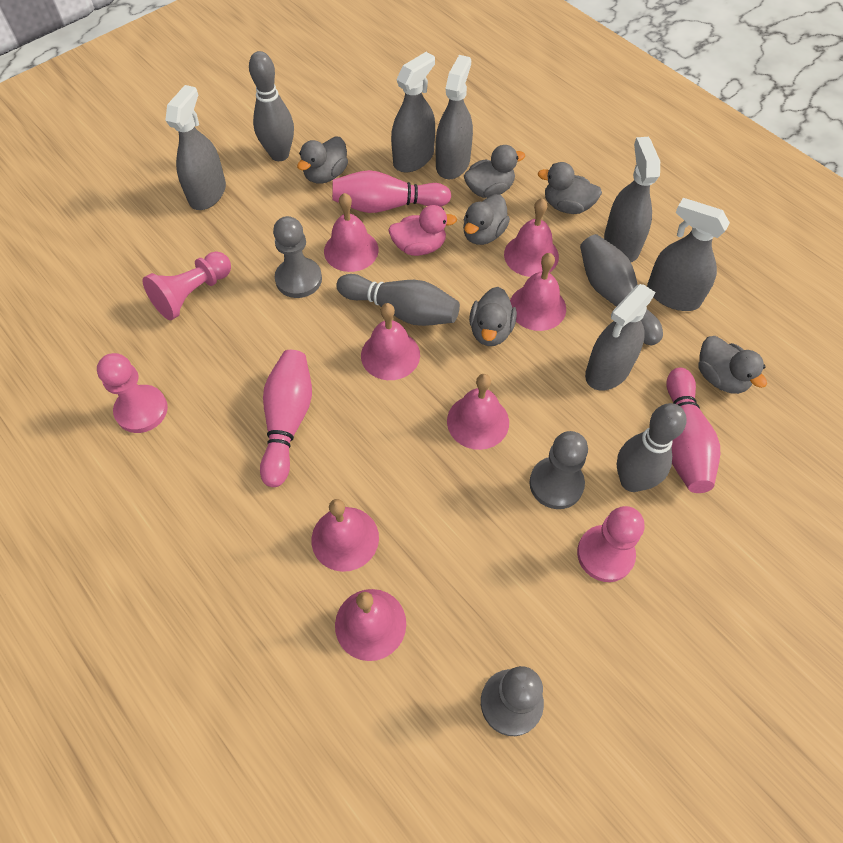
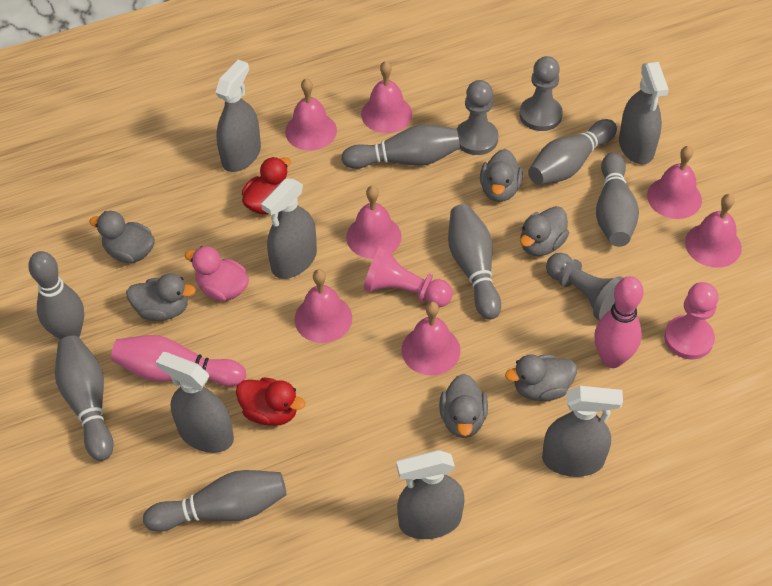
grey bowling pin: 4 -> 7
pink bowling pin: 3 -> 2
pink pawn: 3 -> 2
red duck: 0 -> 2

